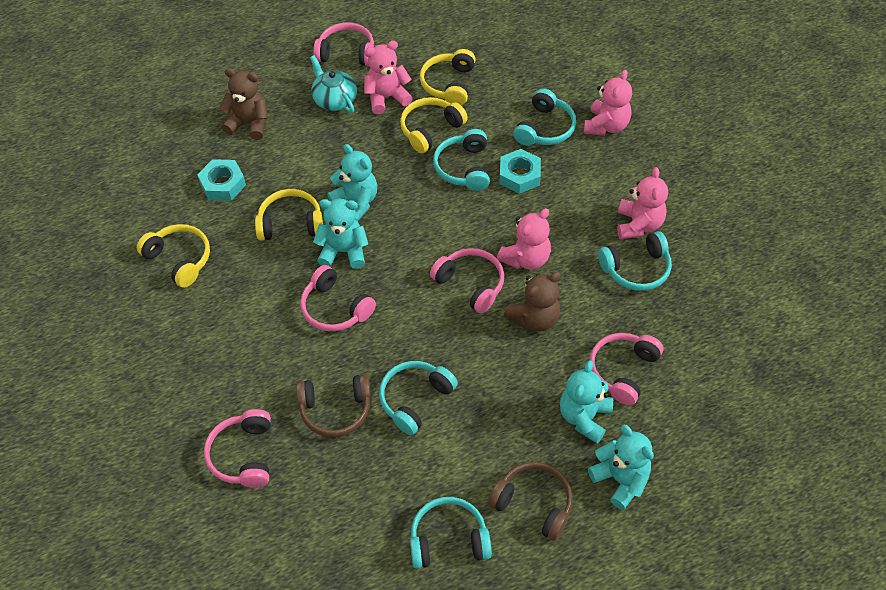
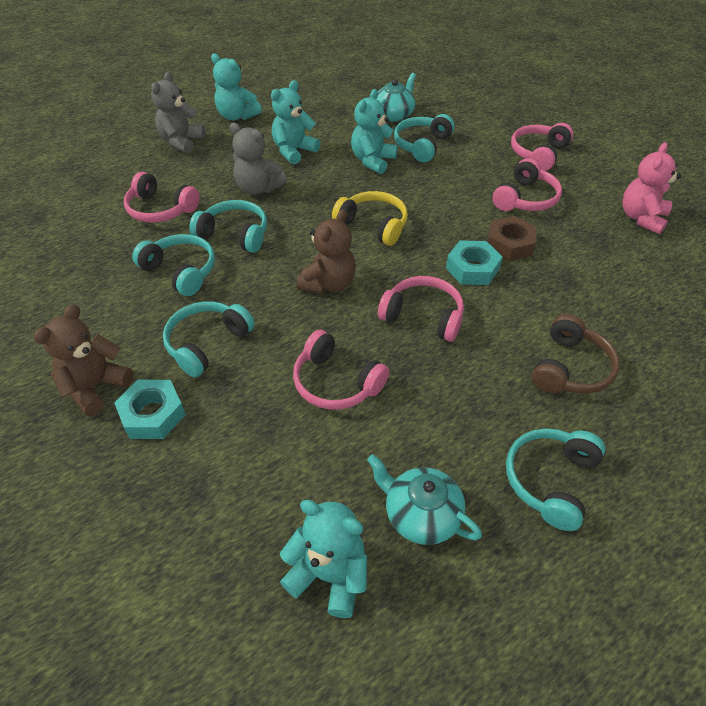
brown headphones: 2 -> 1
brown nut: 0 -> 1
grey teddy bear: 0 -> 2
pink teddy bear: 4 -> 1
turquoise teapot: 1 -> 2
yellow headphones: 4 -> 1

